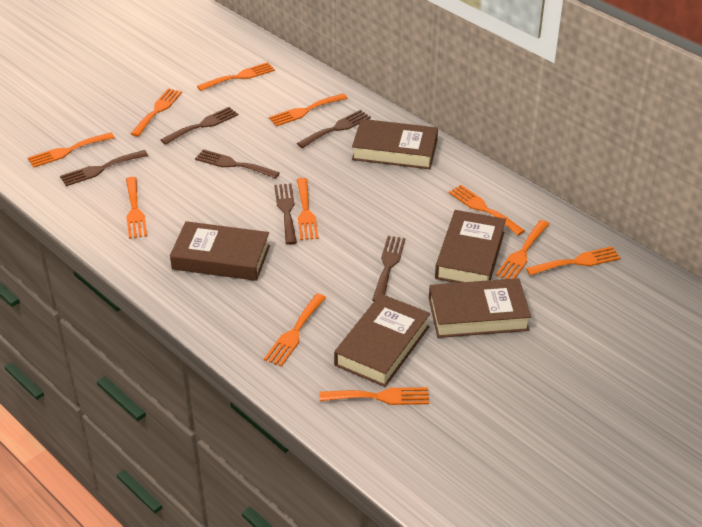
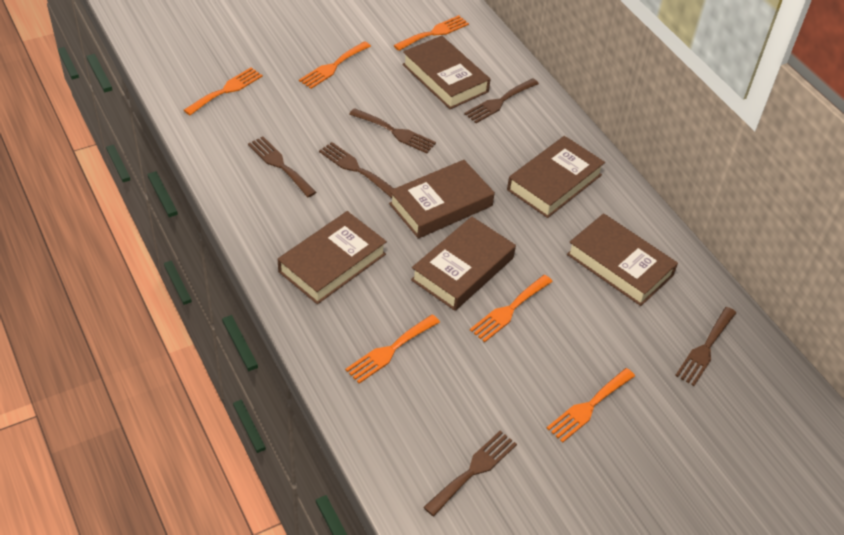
brown book: 5 -> 6
orange fork: 11 -> 6

